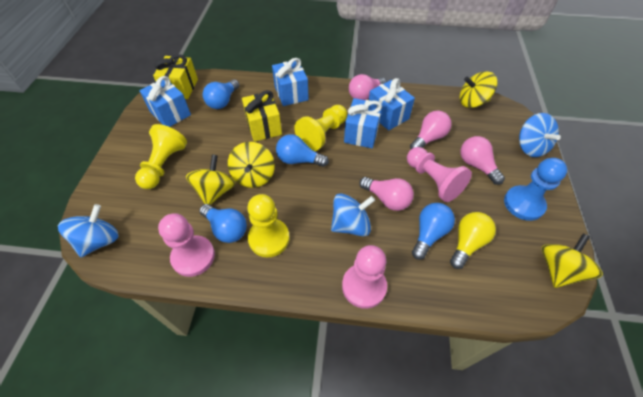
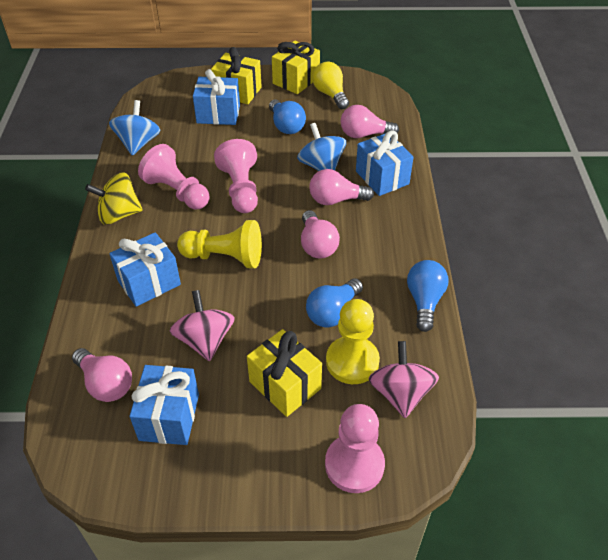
blue light bulb: 4 -> 3
blue pawn: 1 -> 0
blue spinning top: 3 -> 2
pink spinning top: 0 -> 2
yellow gift: 2 -> 3
yellow pawn: 3 -> 2
yellow spinning top: 4 -> 1

